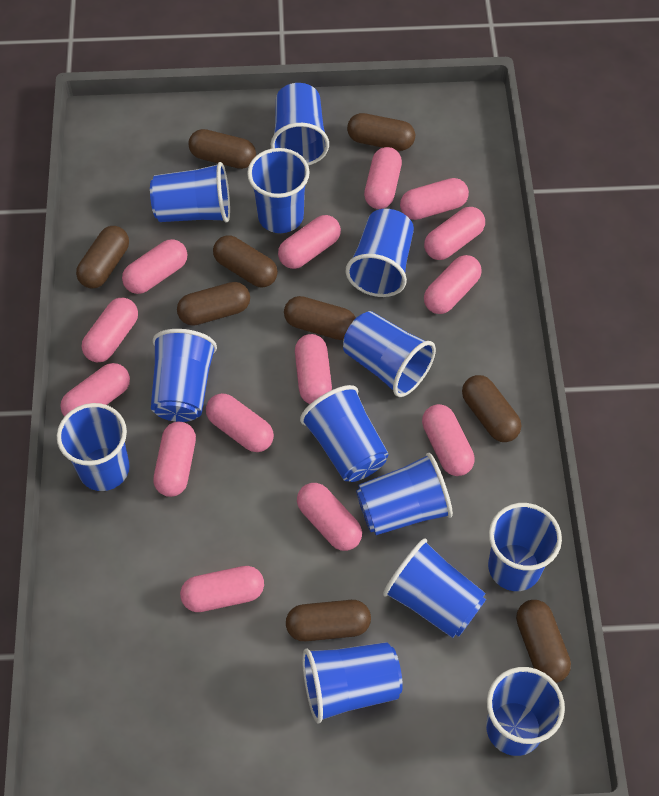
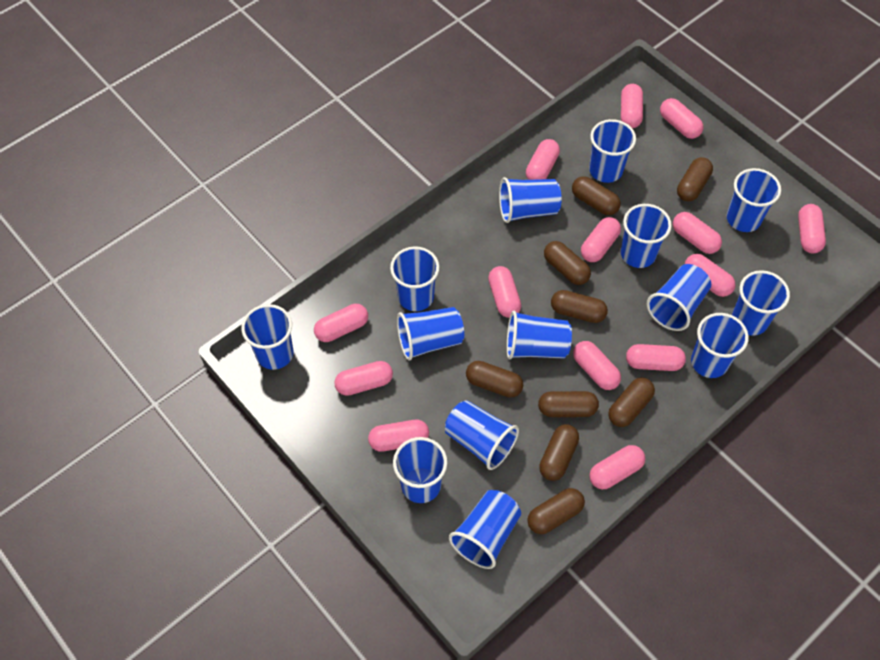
blue cup: 13 -> 14

